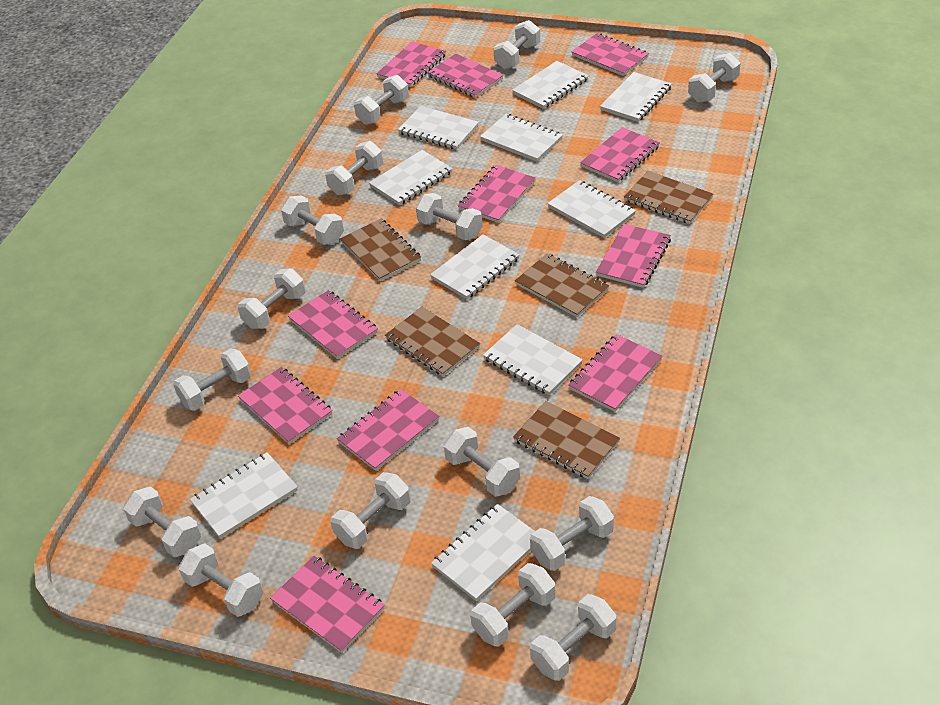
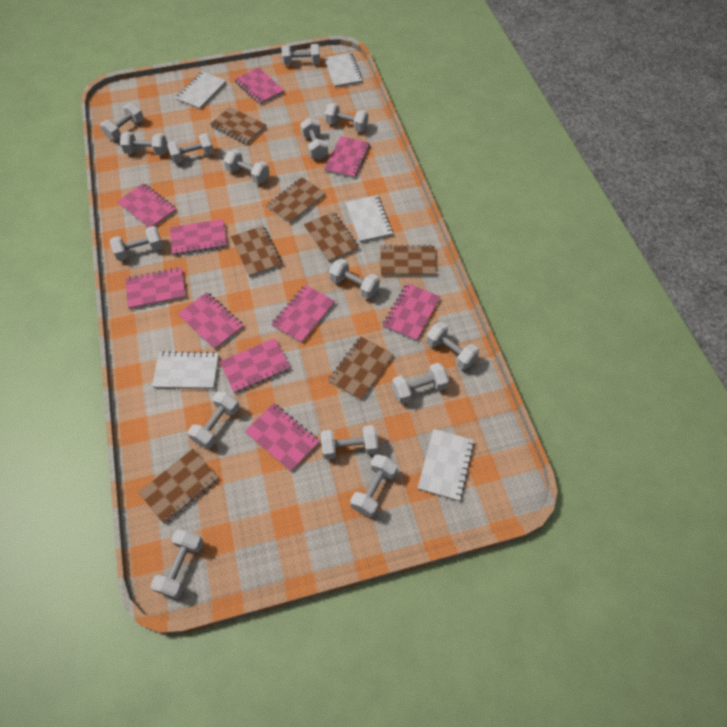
brown notebook: 5 -> 7
pink notebook: 11 -> 10
white notebook: 10 -> 5

